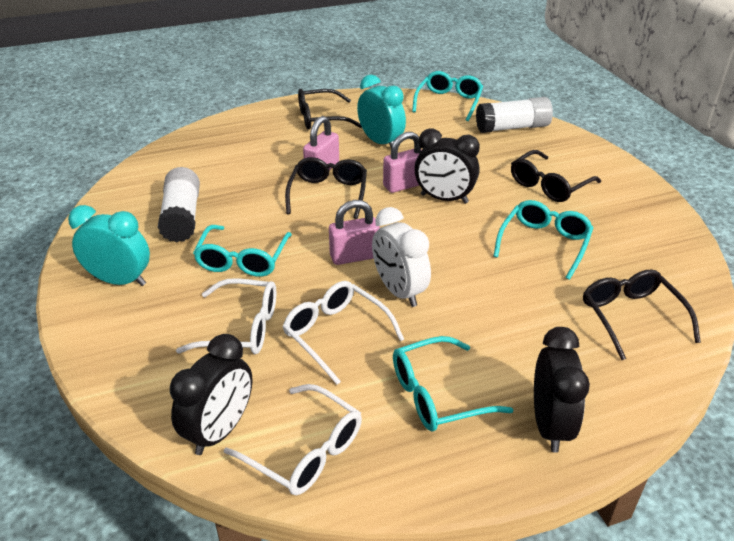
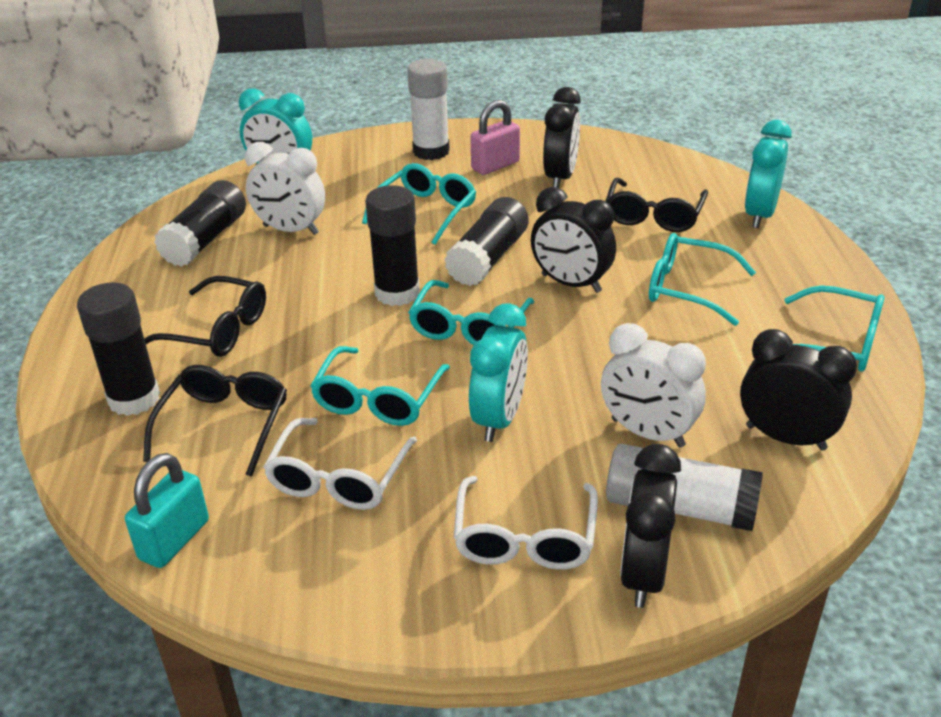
black clock: 3 -> 4
black glasses: 4 -> 3
black glue stick: 0 -> 4
pink padlock: 3 -> 1
turquoise clock: 2 -> 3
turquoise glasses: 4 -> 5
turquoise padlock: 0 -> 1
white clock: 1 -> 2
white glasses: 3 -> 2

